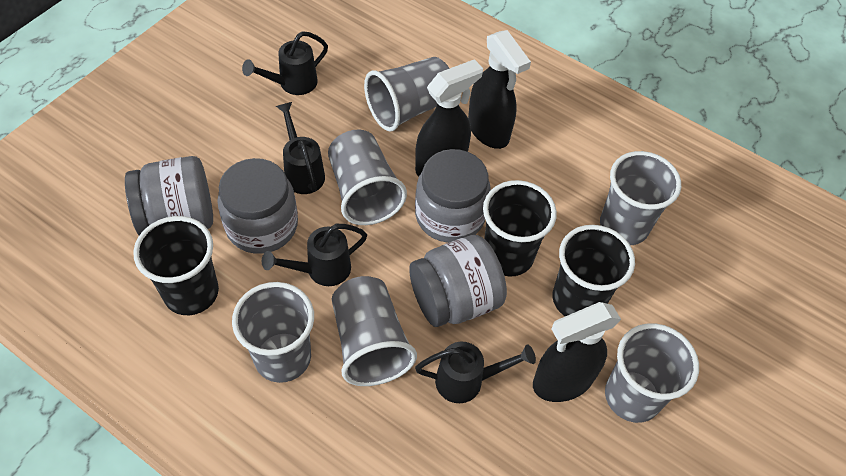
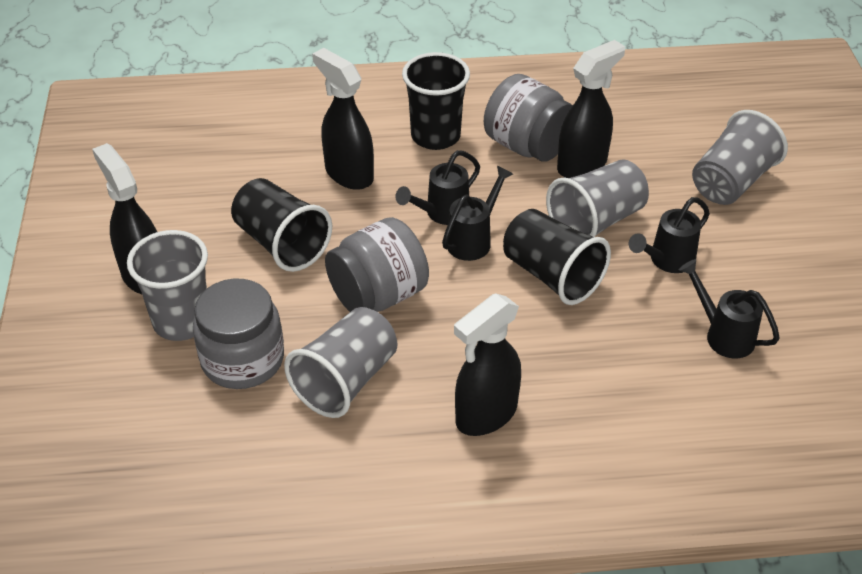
black spray bottle: 3 -> 4
grey cup: 6 -> 4
grey jar: 4 -> 3

